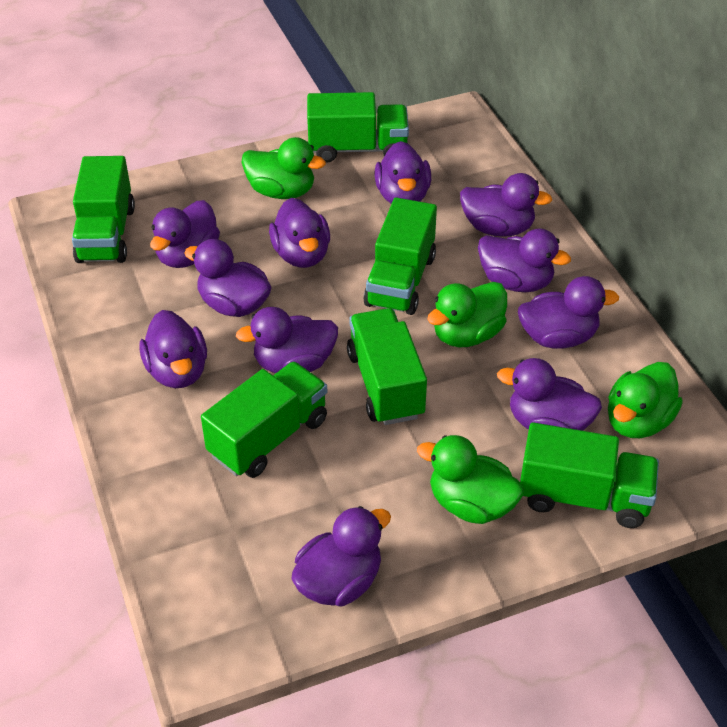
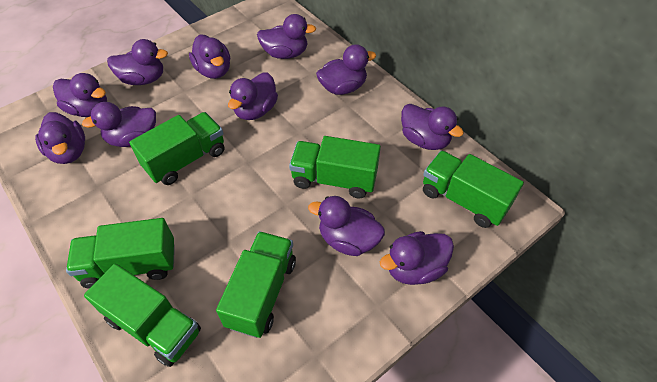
green duck: 4 -> 0

